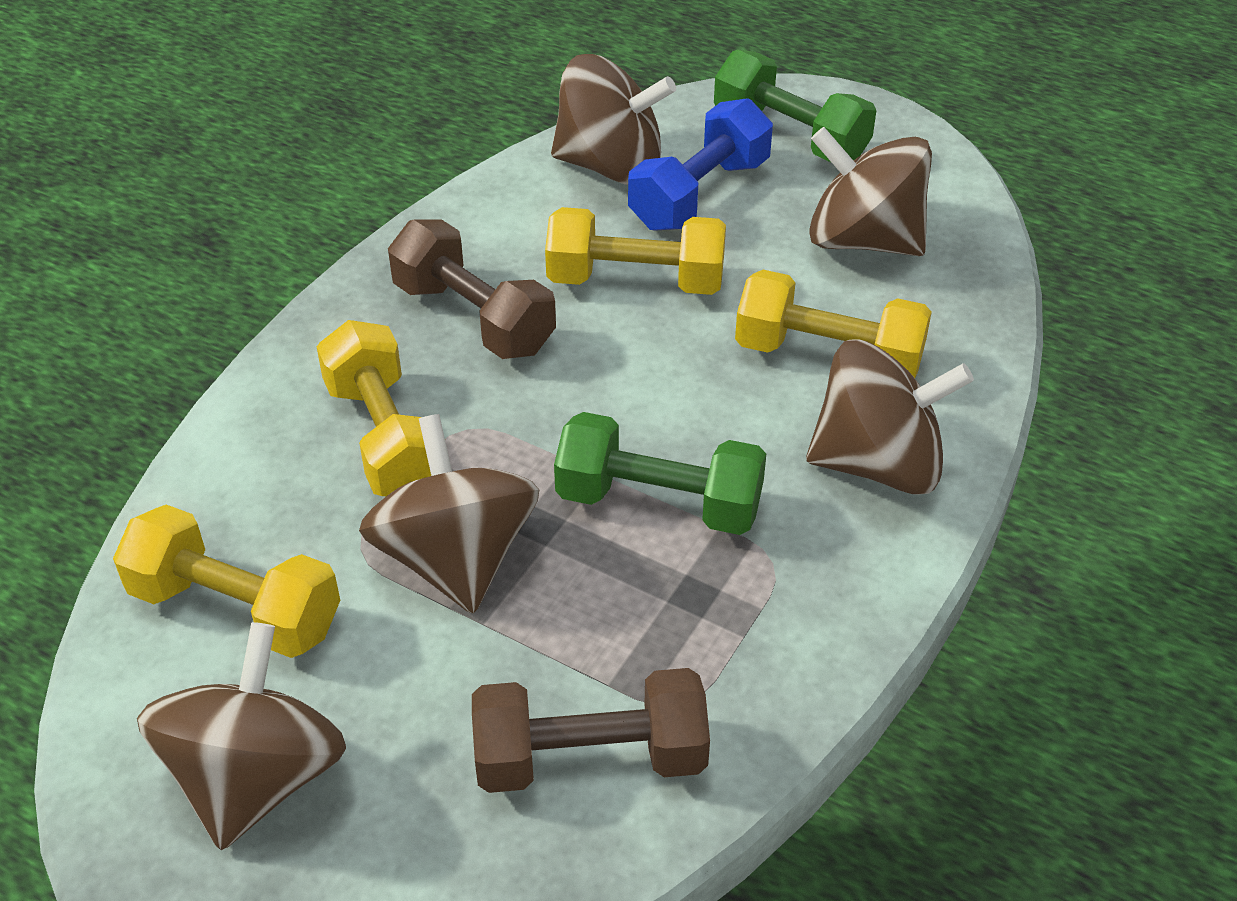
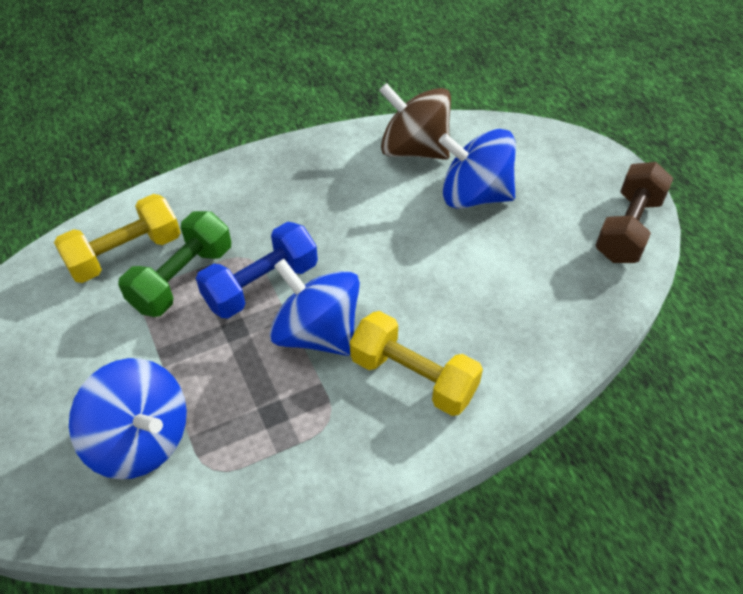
blue spinning top: 0 -> 3
brown dumbbell: 2 -> 1
brown spinning top: 5 -> 1
green dumbbell: 2 -> 1
yellow dumbbell: 4 -> 2

